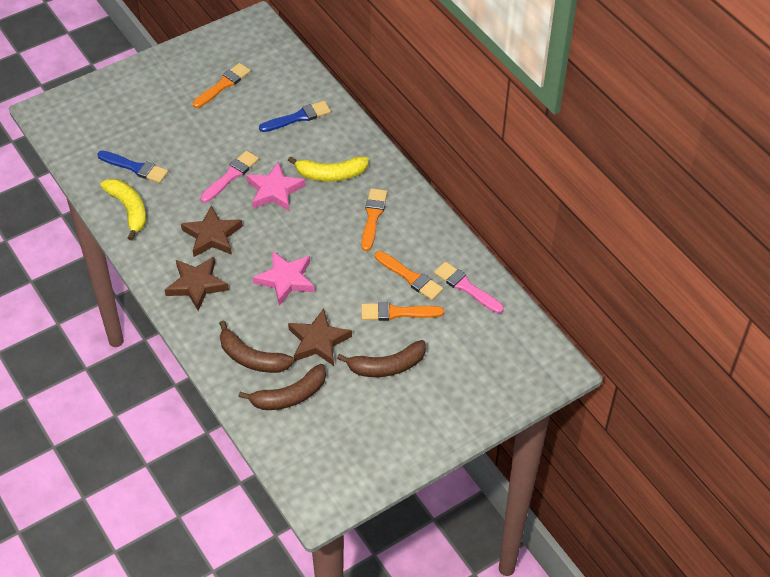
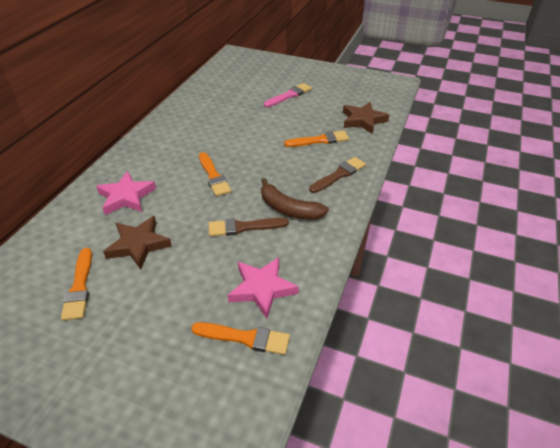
blue brush: 2 -> 0
brown banana: 3 -> 1
brown brush: 0 -> 2
brown star: 3 -> 2
pink brush: 2 -> 1
yellow banana: 2 -> 0

